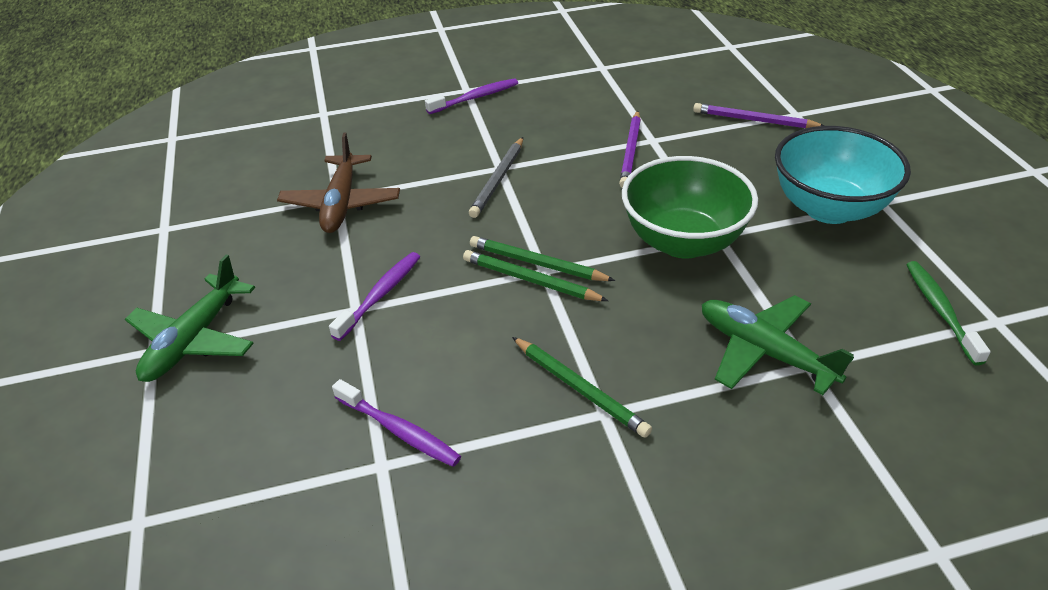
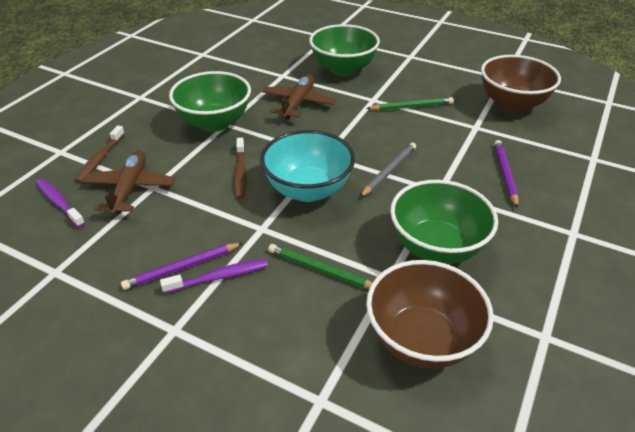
brown bowl: 0 -> 2
brown plane: 1 -> 2
brown toothbrush: 0 -> 2
green bowl: 1 -> 3
green pencil: 3 -> 2
green plane: 2 -> 0
green toothbrush: 1 -> 0
purple toothbrush: 3 -> 2

